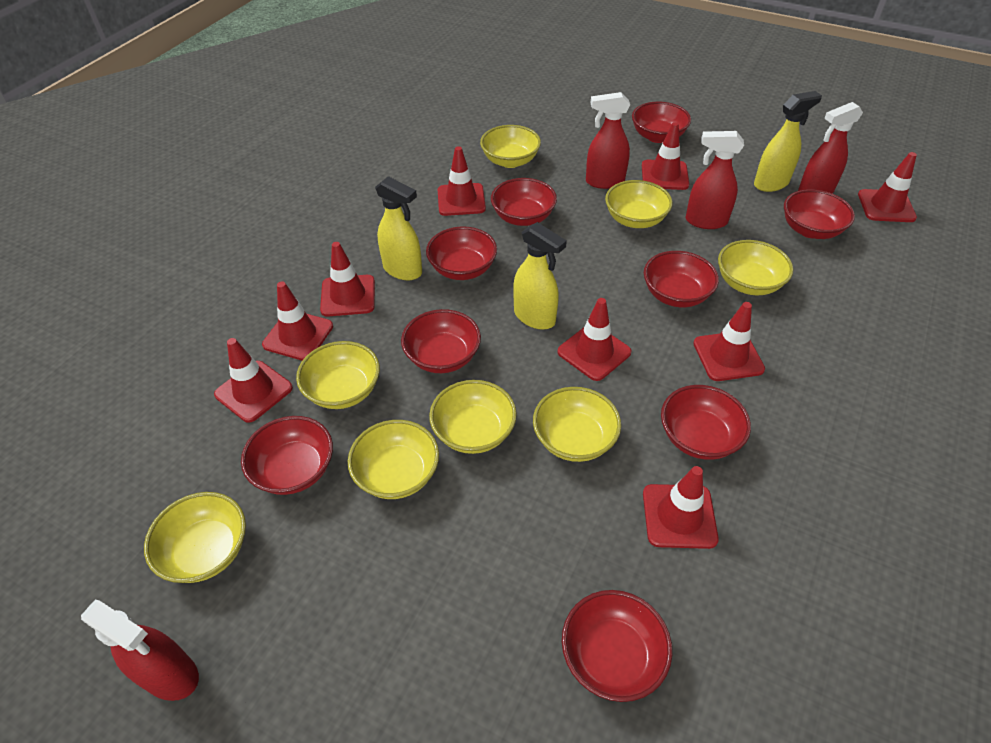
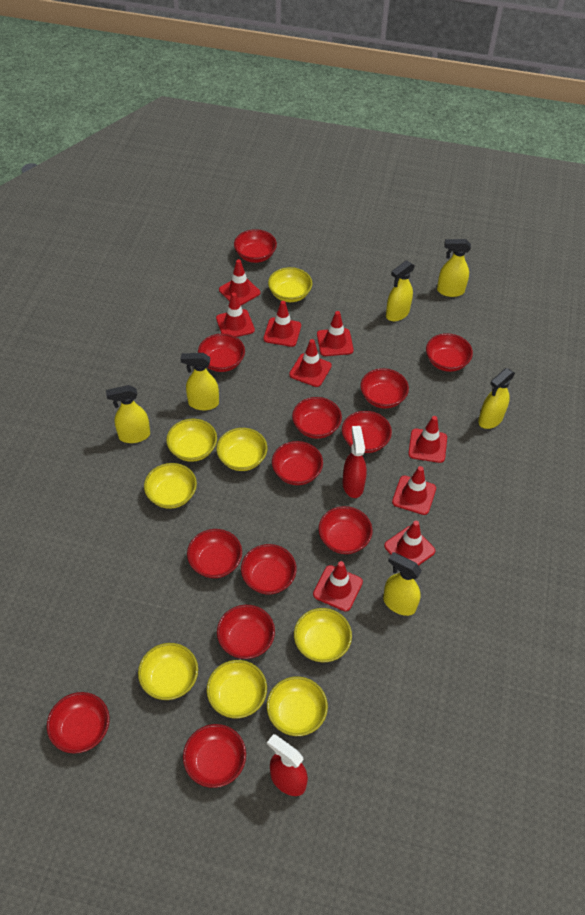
red bowl: 9 -> 13
red spray bottle: 4 -> 2
yellow spray bottle: 3 -> 6

